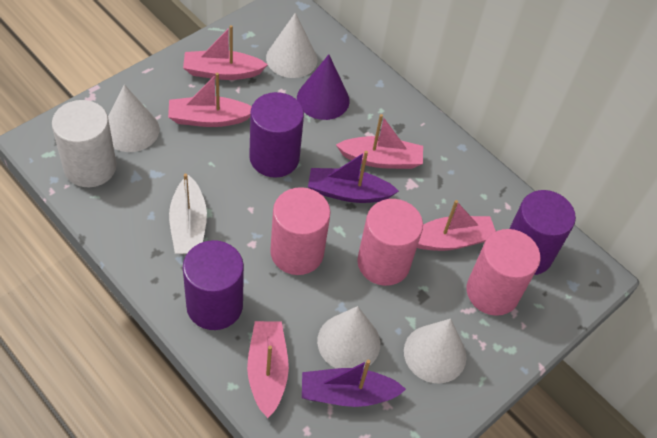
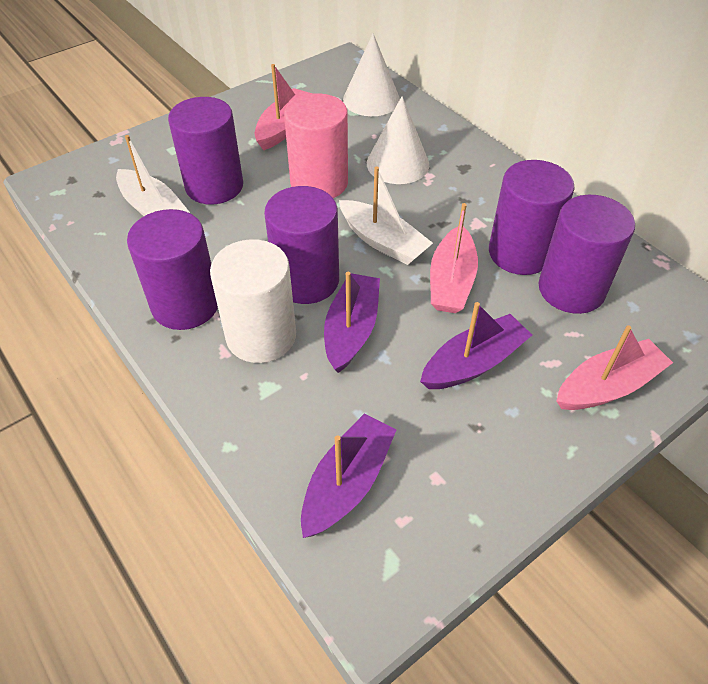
pink boat: 5 -> 3
pink cylinder: 3 -> 1
purple boat: 2 -> 3
purple cone: 1 -> 0
purple cylinder: 3 -> 5
white boat: 1 -> 2
white cone: 4 -> 2

